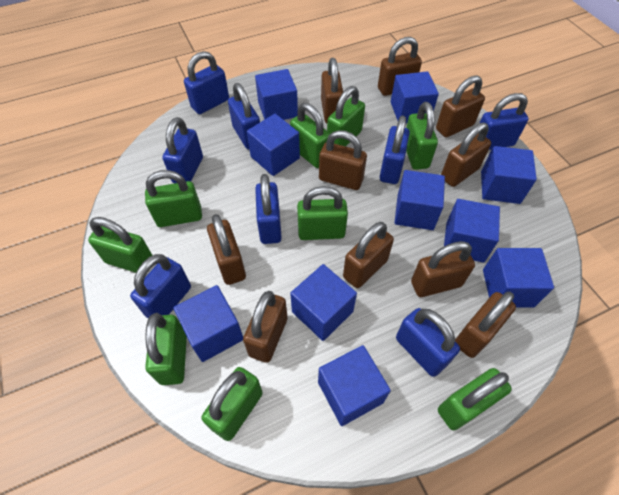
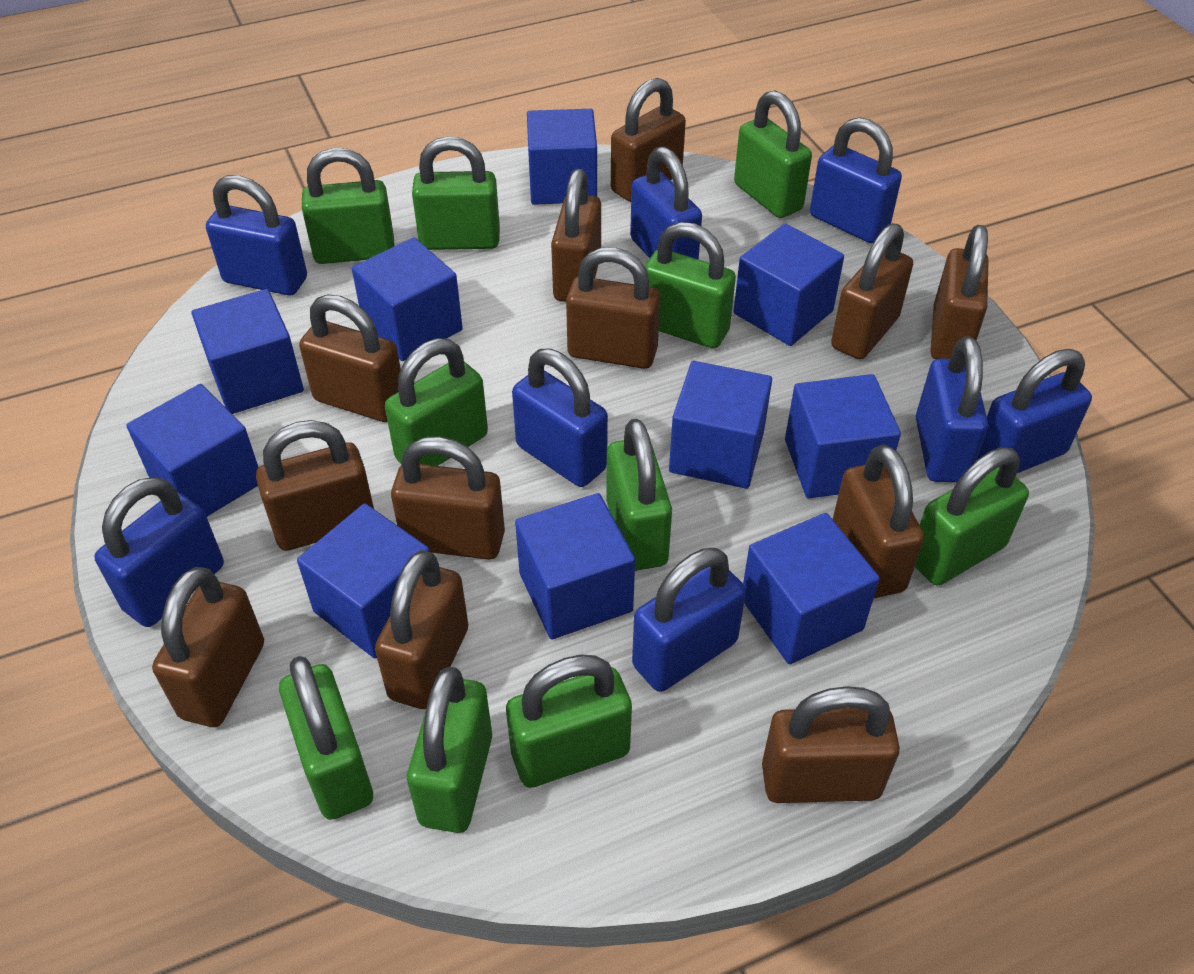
brown padlock: 10 -> 12
green padlock: 9 -> 10

